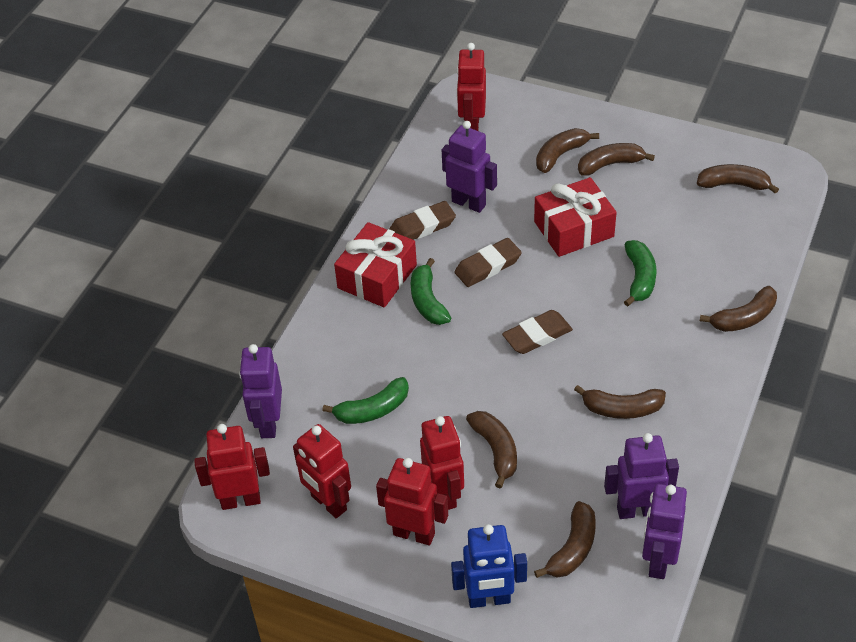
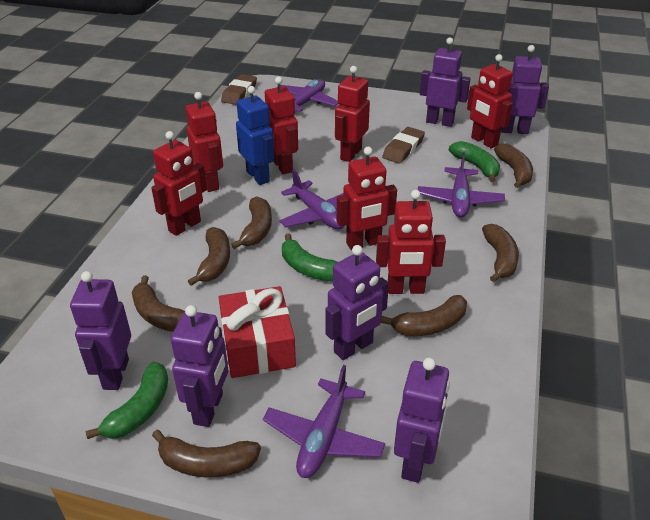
brown eraser: 3 -> 2
purple plane: 0 -> 4
purple robot: 4 -> 6
red gift: 2 -> 1
red robot: 5 -> 7

